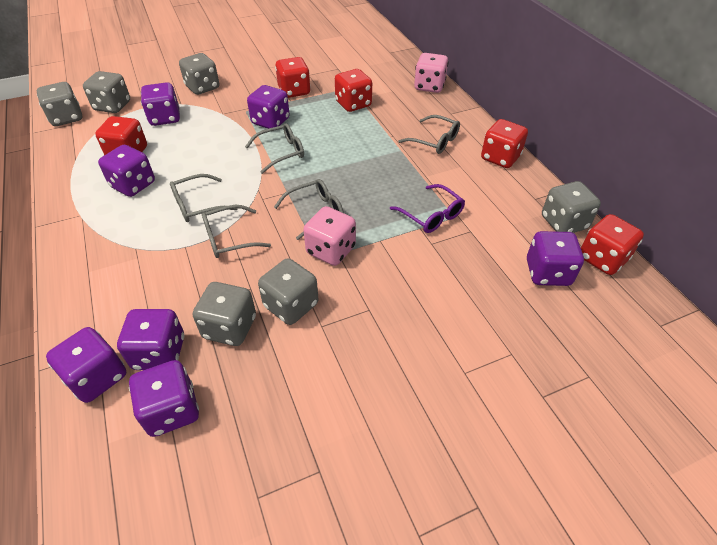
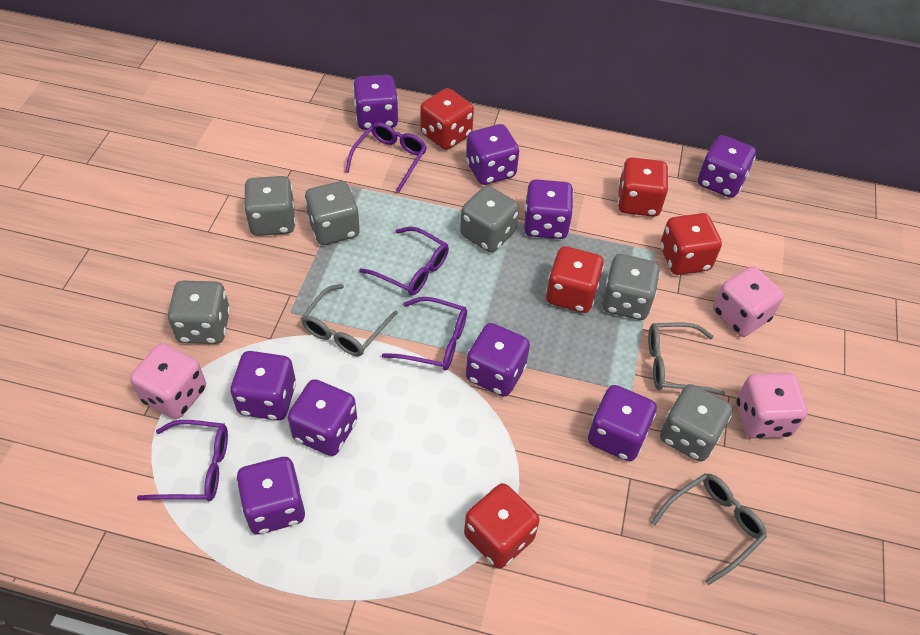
grey glasses: 5 -> 3
pink dice: 2 -> 3
purple dice: 7 -> 9
purple glasses: 1 -> 4

